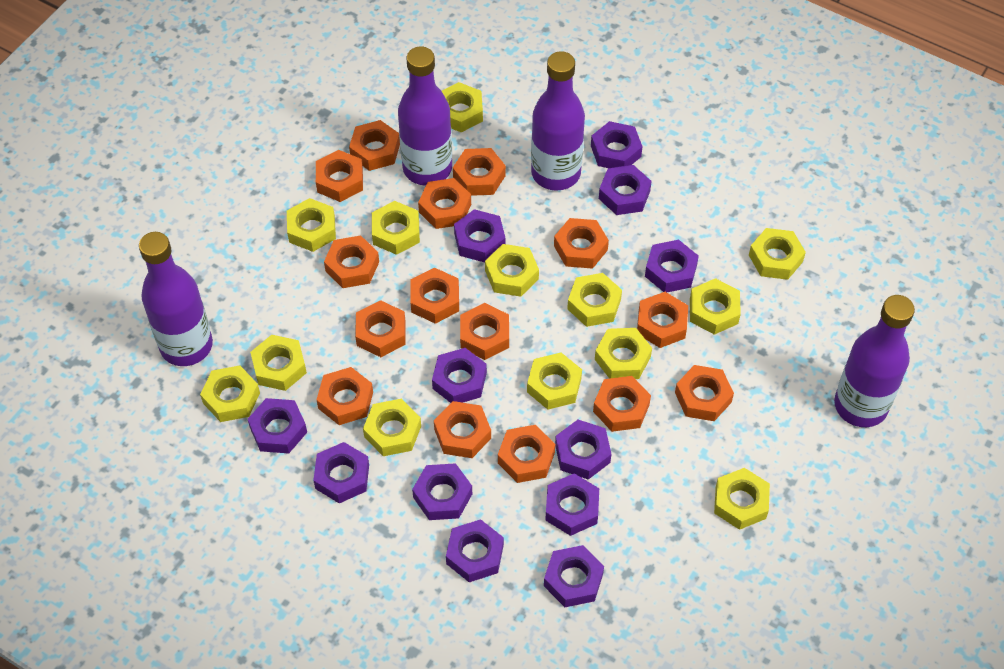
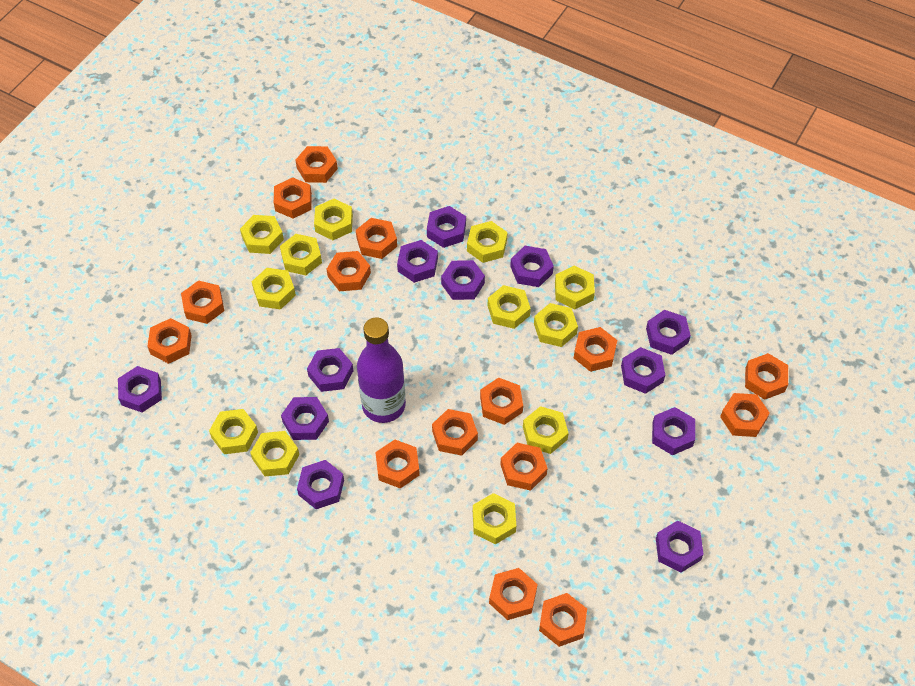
purple bottle: 4 -> 1
yellow nut: 13 -> 12

